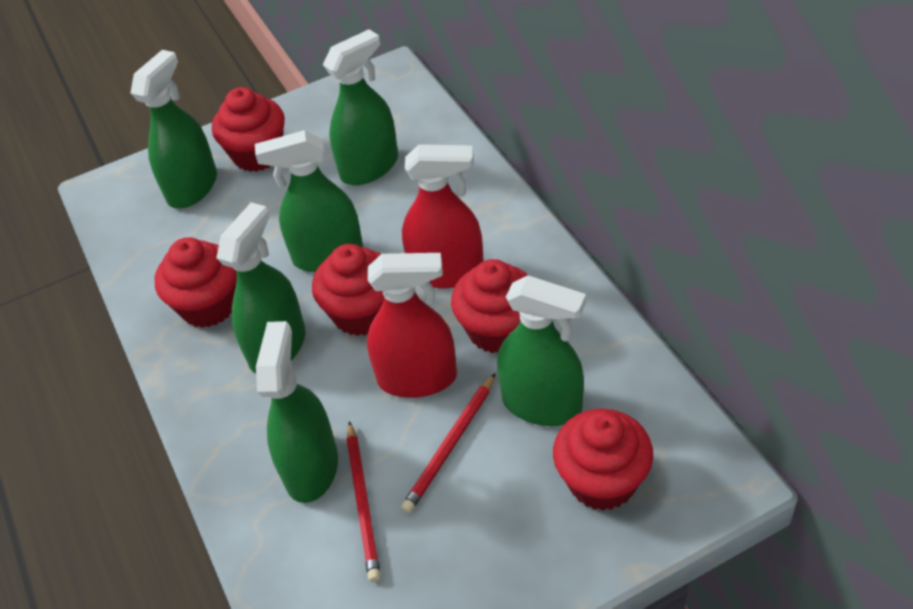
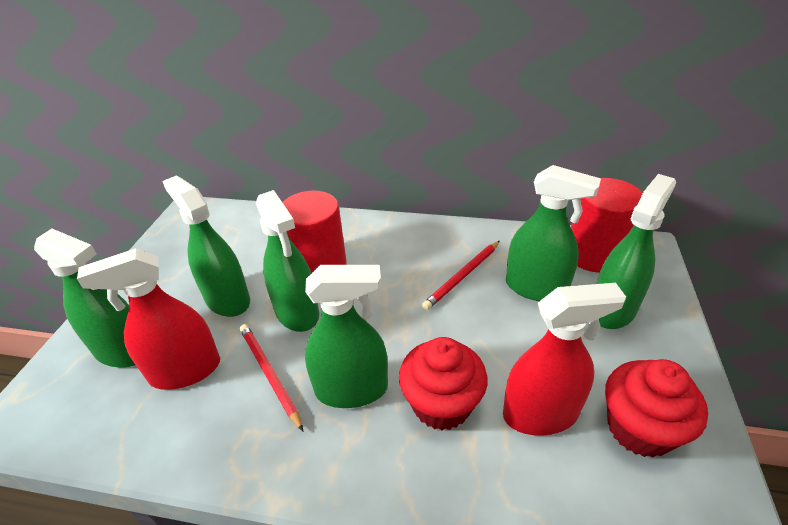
red cupcake: 5 -> 2
red cylinder: 0 -> 2

